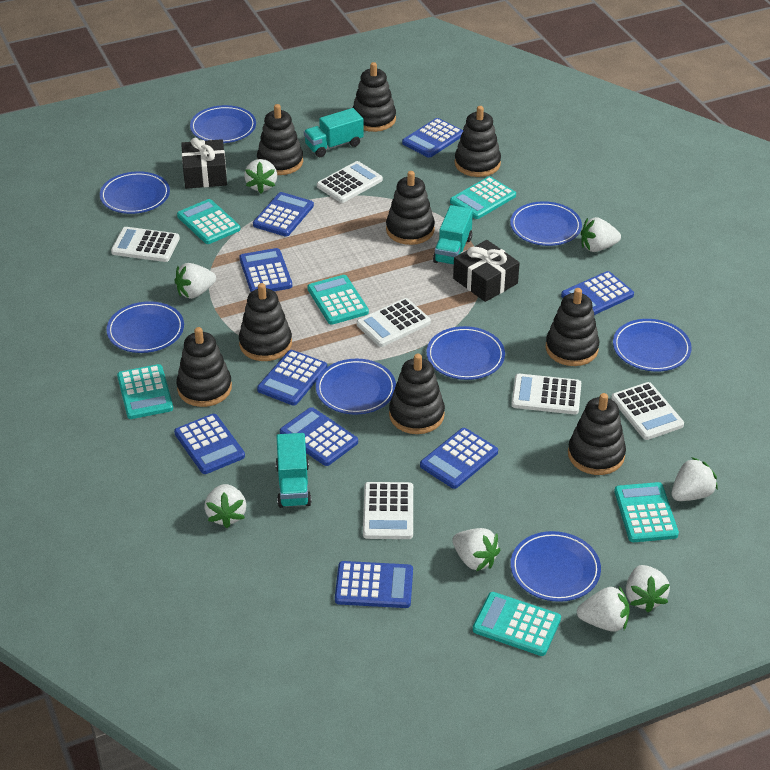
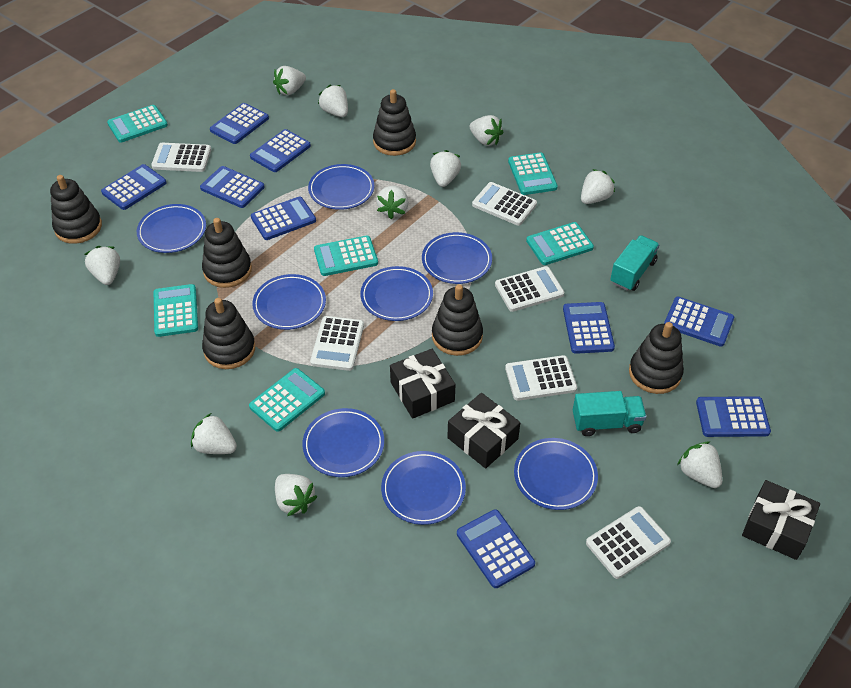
black gift: 2 -> 3
black stacking toy: 9 -> 6
turquoise truck: 3 -> 2
white strawberry: 8 -> 10

